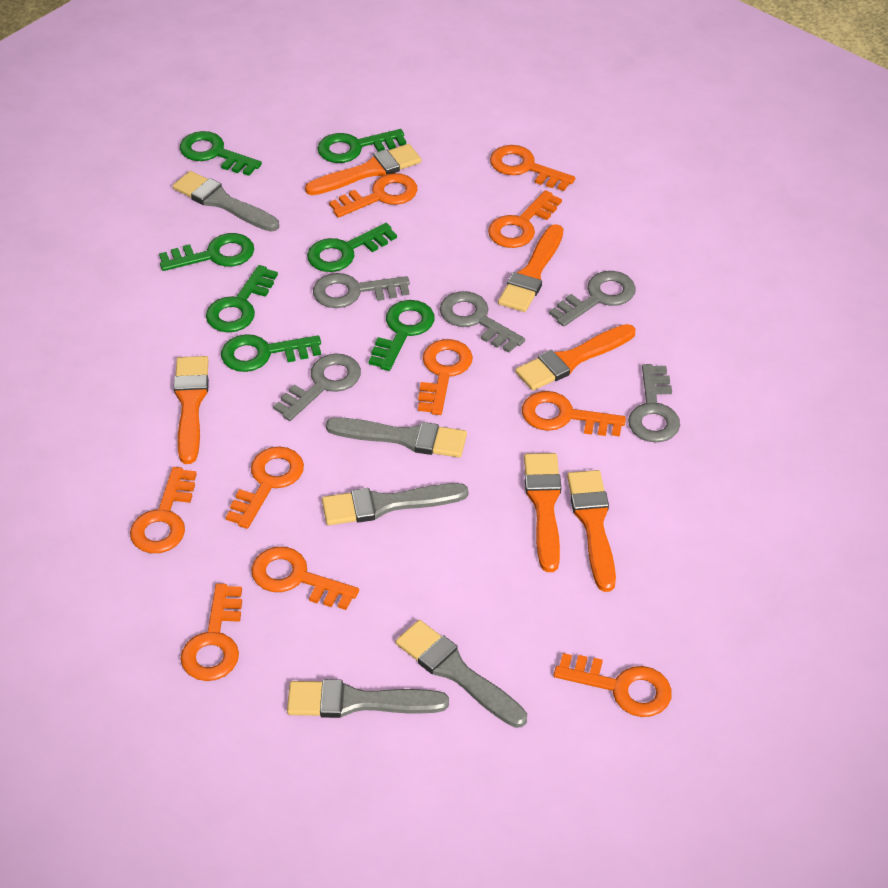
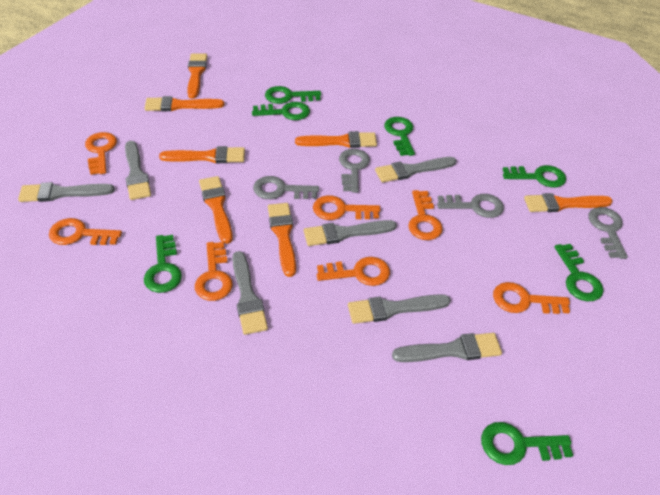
grey brush: 5 -> 7
grey key: 5 -> 4
orange brush: 6 -> 7
orange key: 10 -> 7

